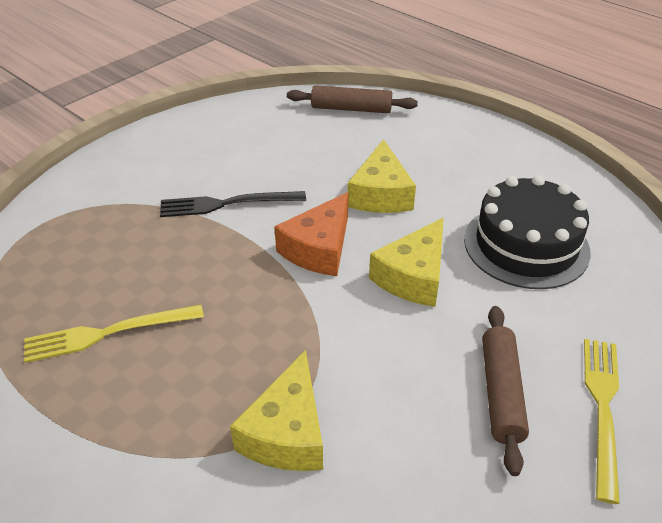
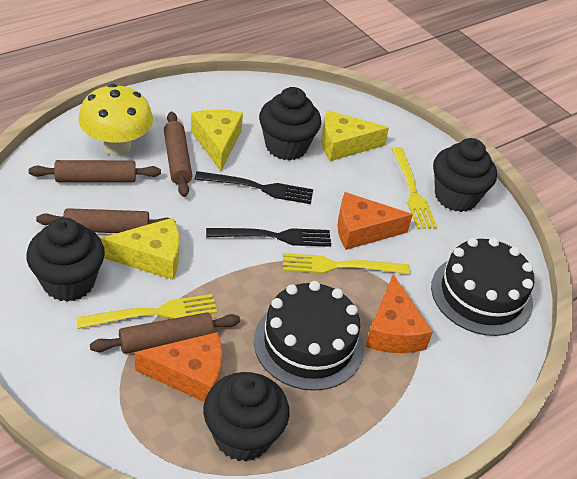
black cake: 1 -> 2
black cupcake: 0 -> 4
black fork: 1 -> 2
brown rolling pin: 2 -> 4
orange cheese: 1 -> 3
yellow fork: 2 -> 3
yellow mushroom: 0 -> 1

